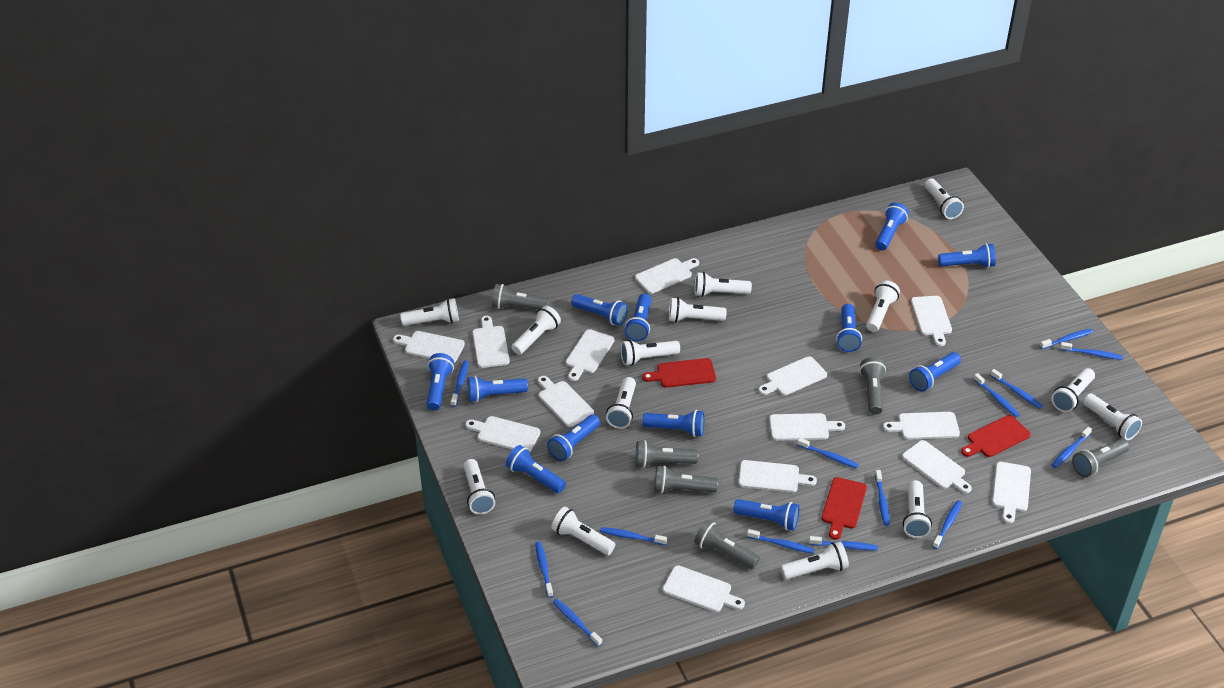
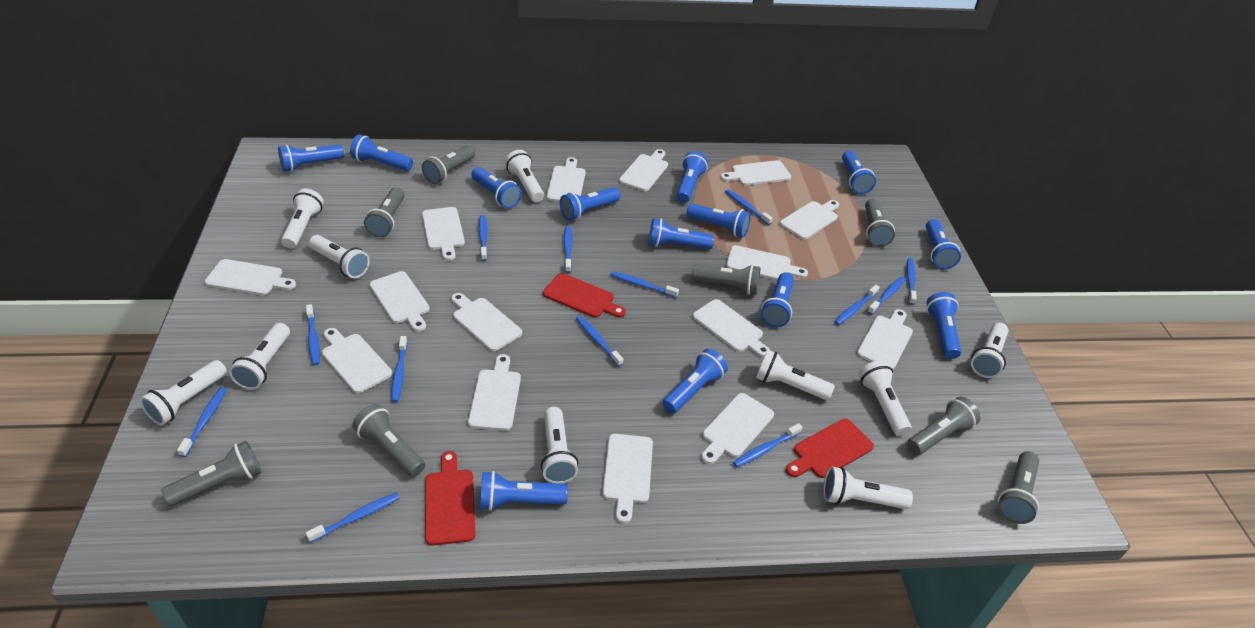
blue flashlight: 12 -> 13
blue toothbrush: 14 -> 13
grey flashlight: 6 -> 8
white cutting board: 14 -> 15
white flashlight: 14 -> 10

